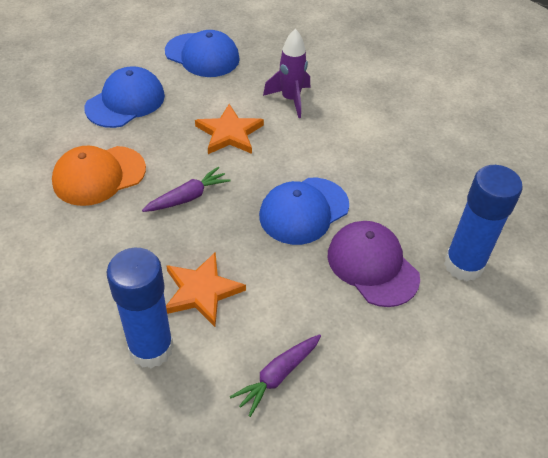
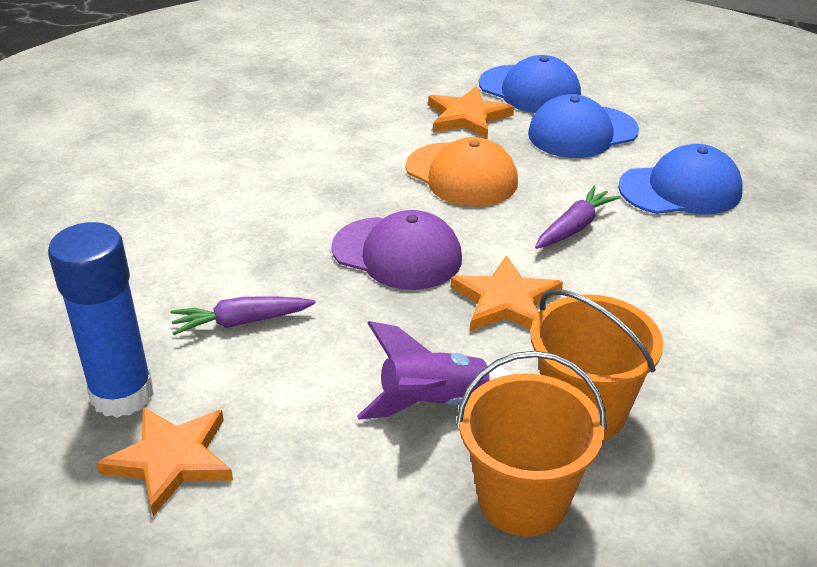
blue glue stick: 2 -> 1
orange bucket: 0 -> 2
orange star: 2 -> 3

